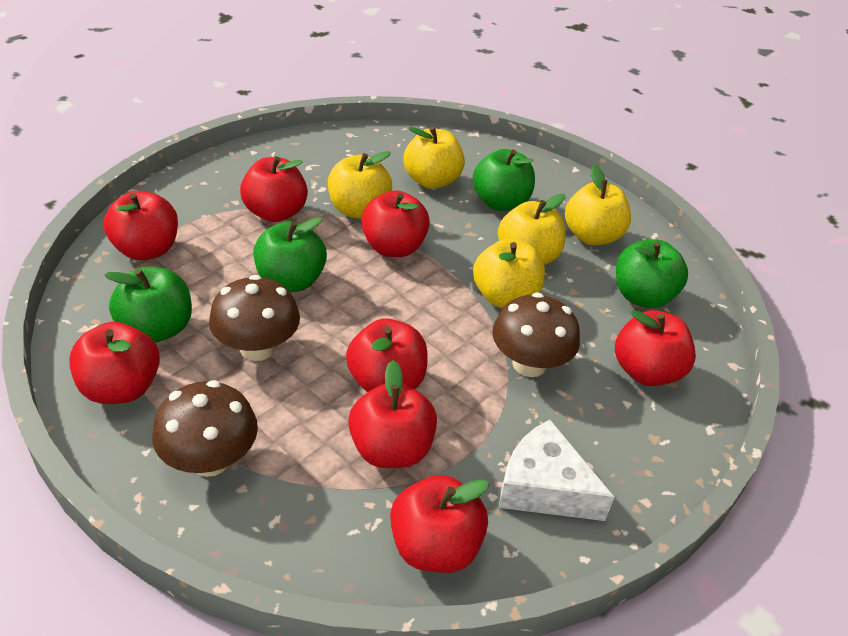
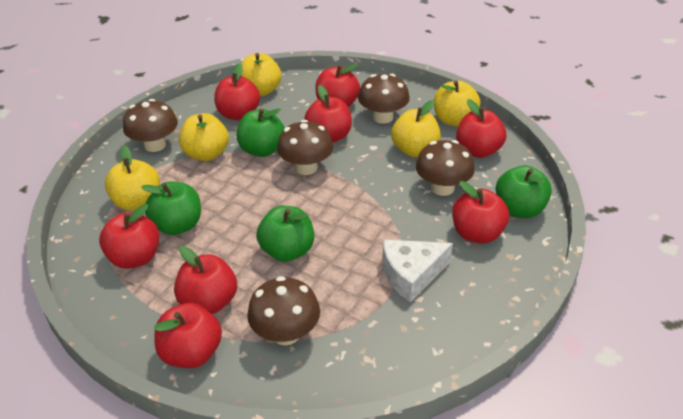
brown mushroom: 3 -> 5

